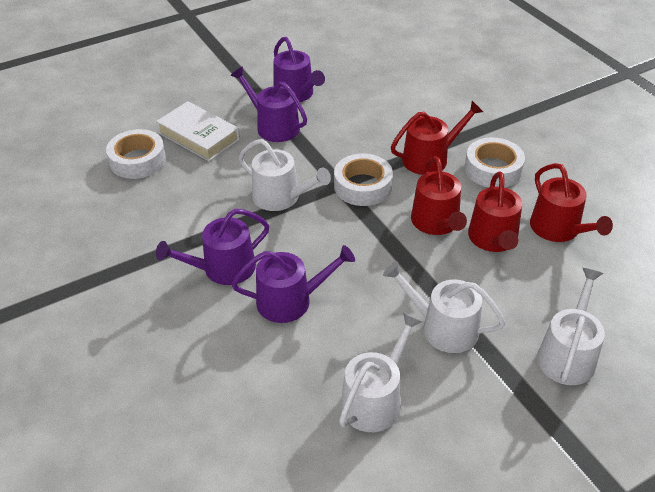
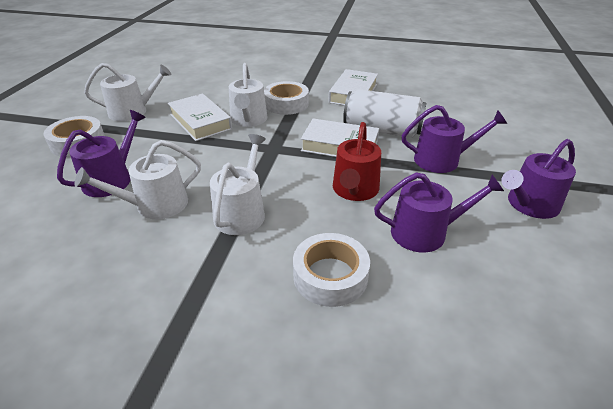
red watering can: 4 -> 1
white book: 1 -> 3
white can: 0 -> 1

